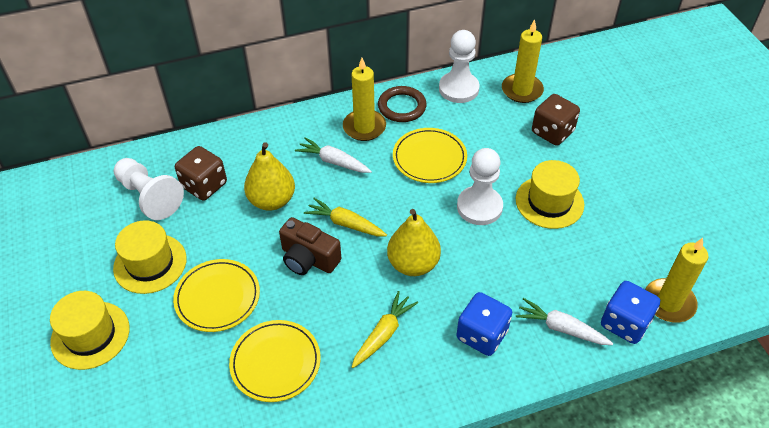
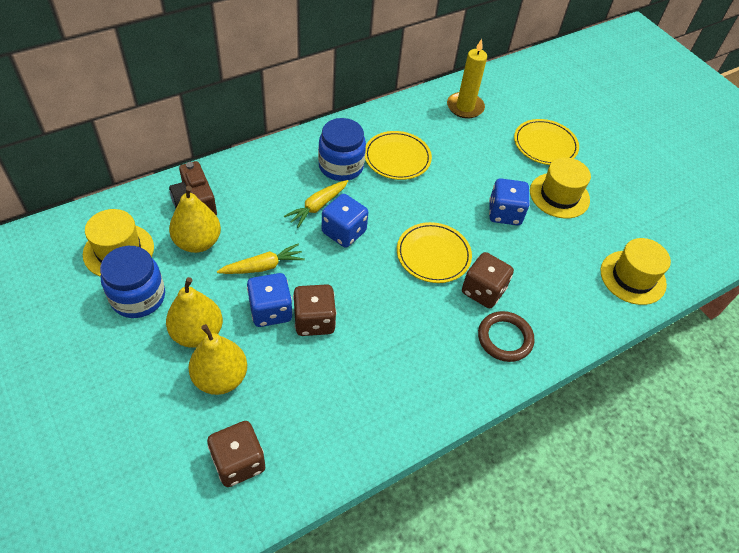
blue dice: 2 -> 3
blue jar: 0 -> 2
brown dice: 2 -> 3
white carrot: 2 -> 0
white pawn: 3 -> 0
yellow candle: 3 -> 1
yellow pear: 2 -> 3

